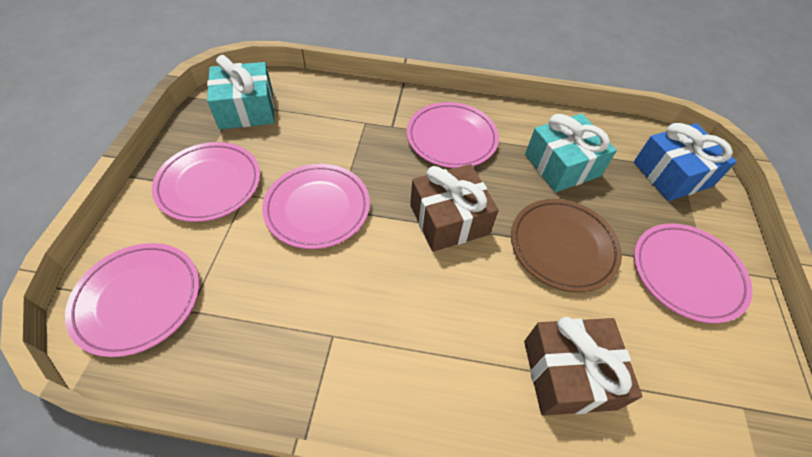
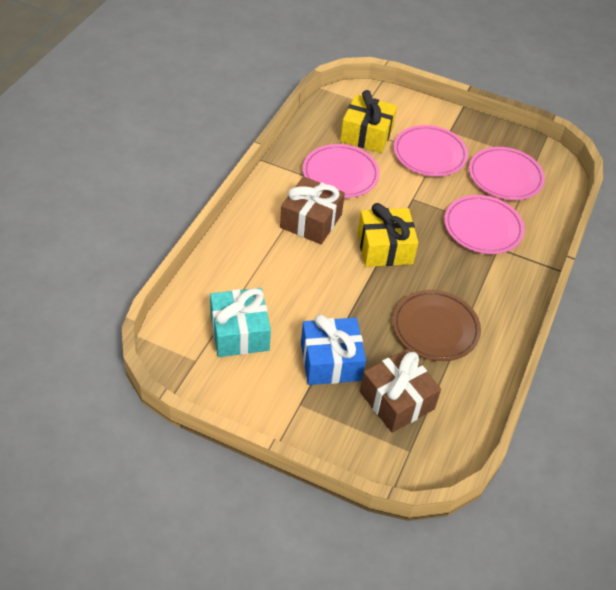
pink plate: 5 -> 4
turquoise gift: 2 -> 1
yellow gift: 0 -> 2

